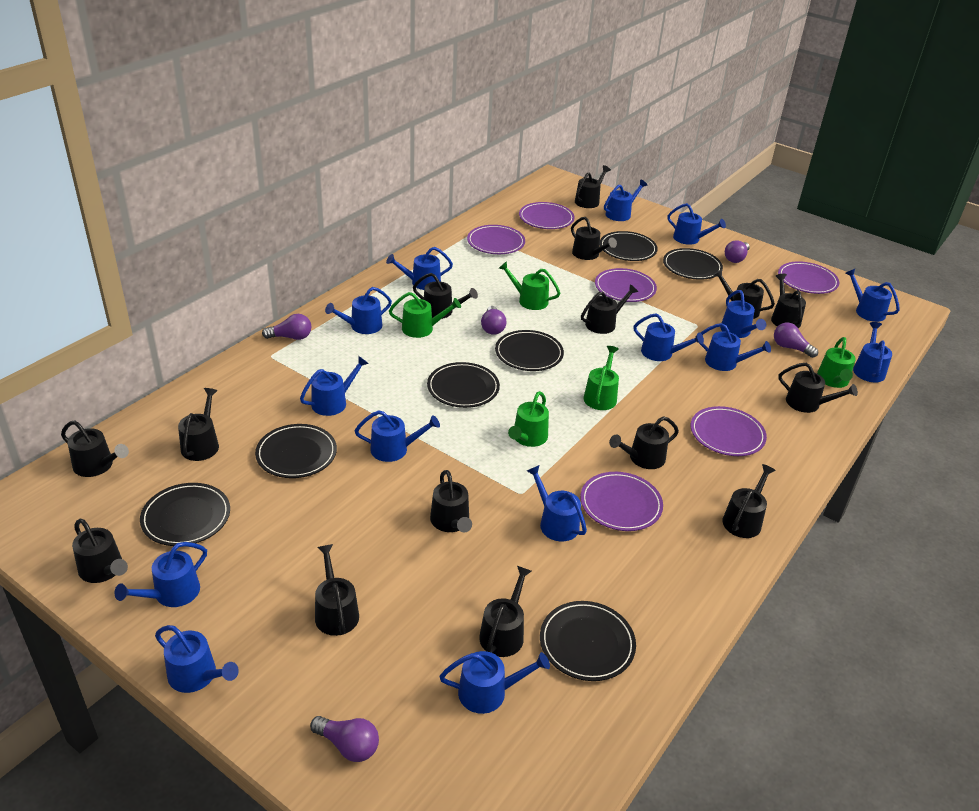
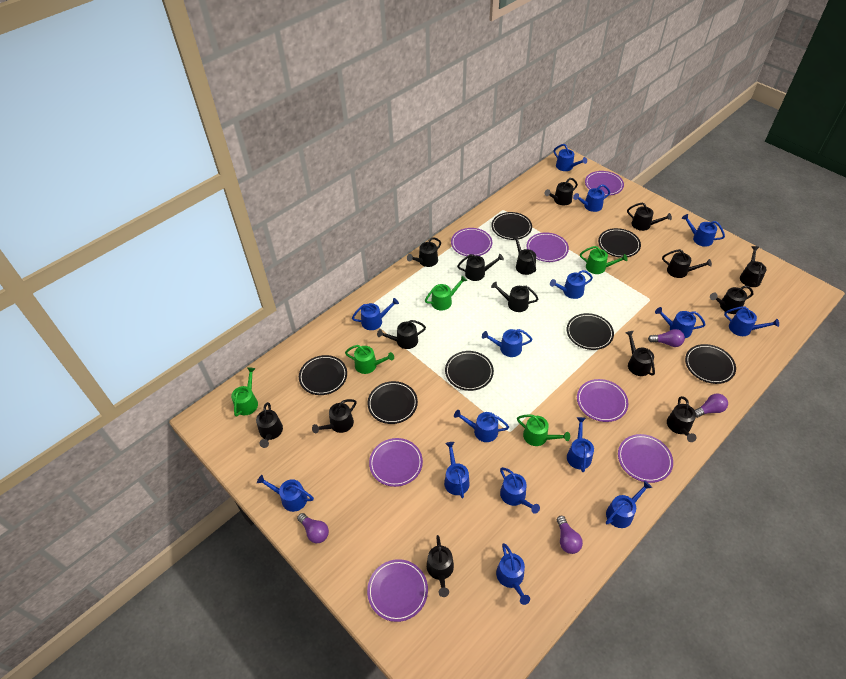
purple light bulb: 5 -> 4
purple plate: 6 -> 7

